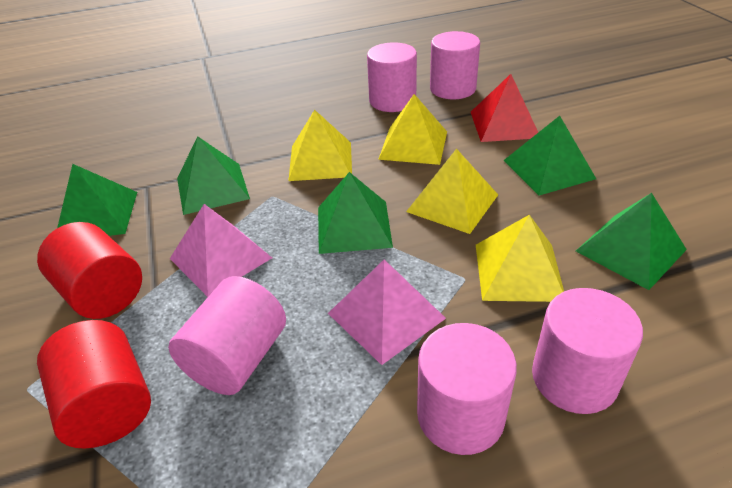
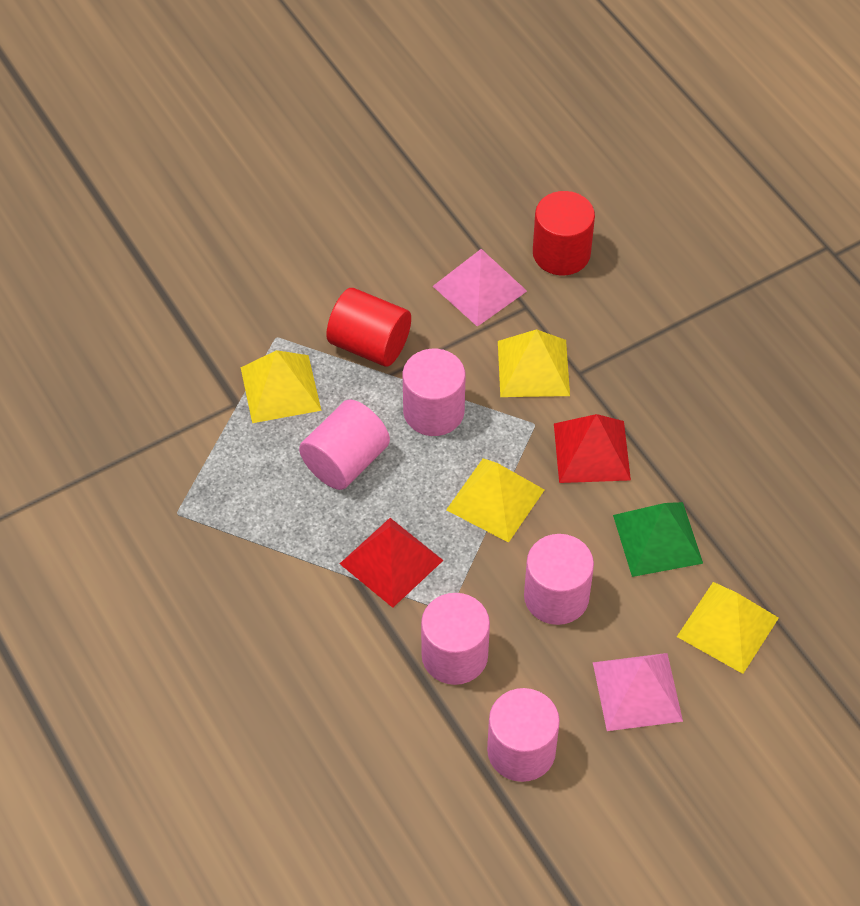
green pyramid: 5 -> 1
red pyramid: 1 -> 2

